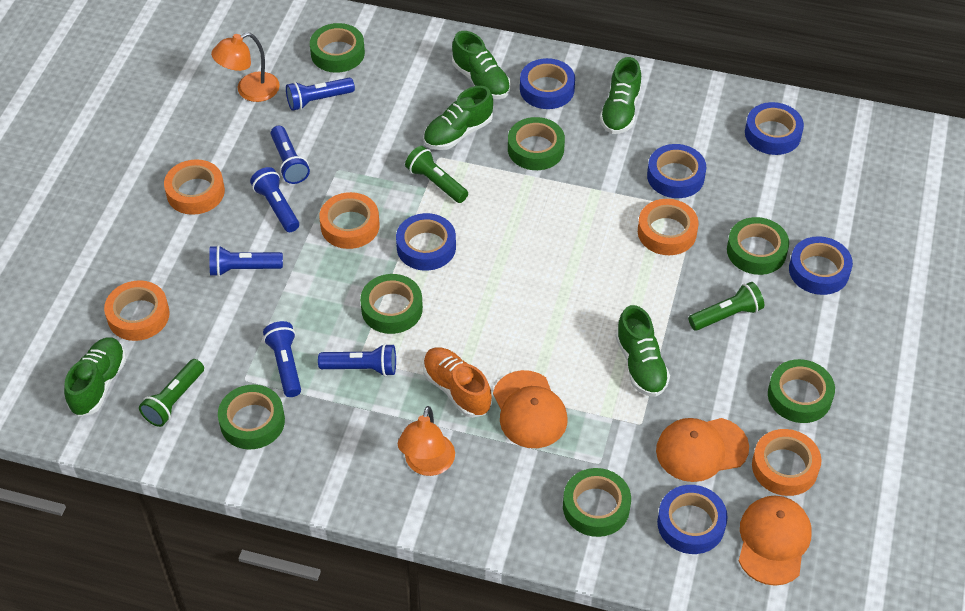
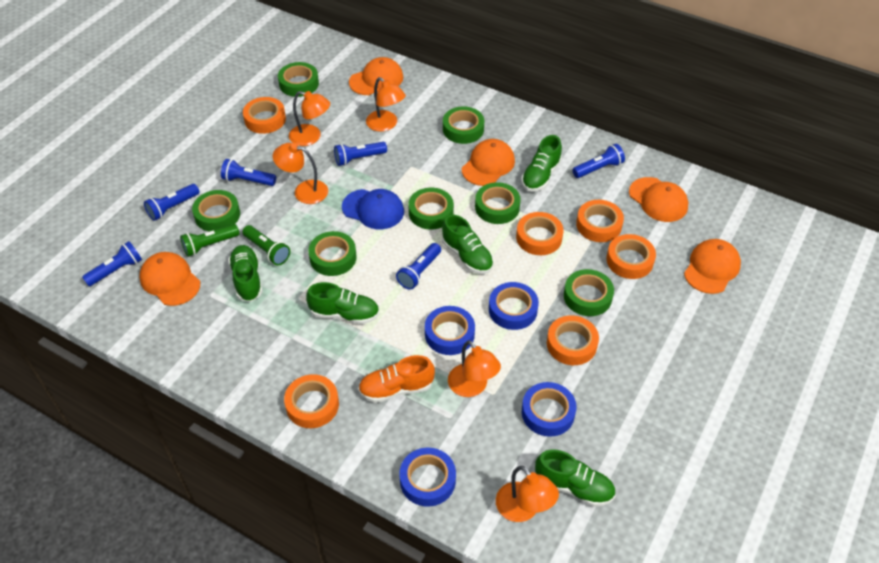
blue cap: 0 -> 1
blue tape: 6 -> 4
green flashlight: 3 -> 2
orange cap: 3 -> 5
orange lamp: 2 -> 5
orange tape: 5 -> 6

